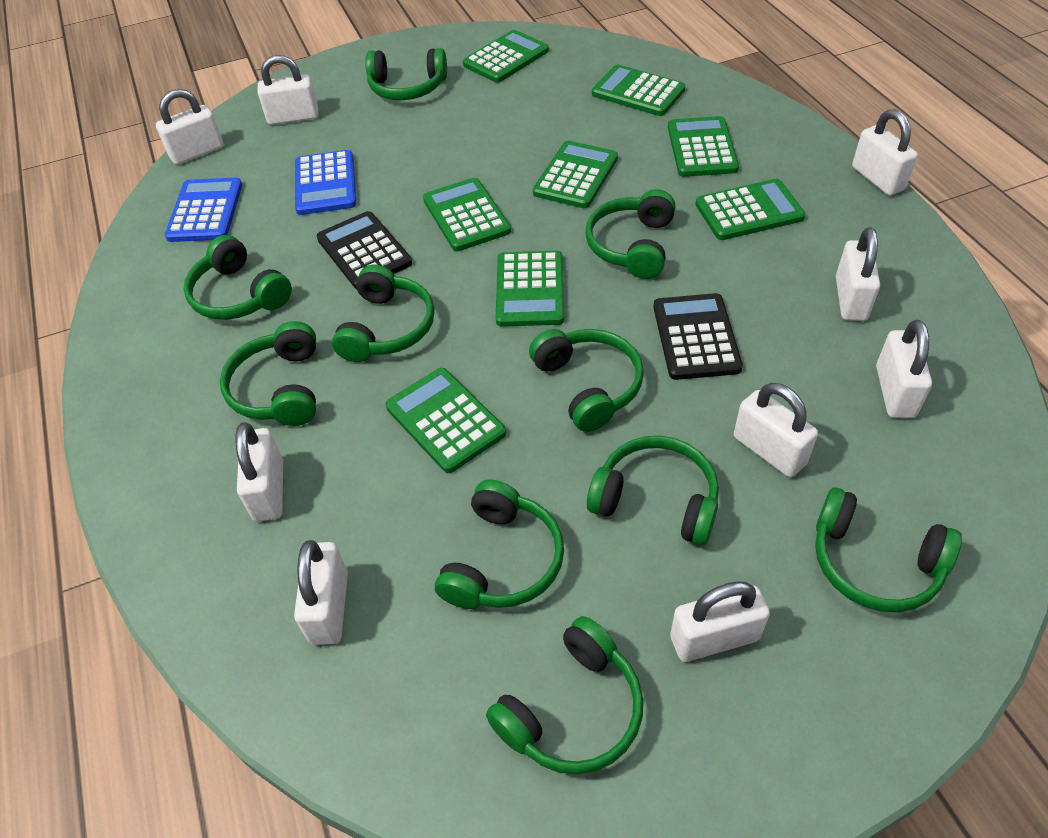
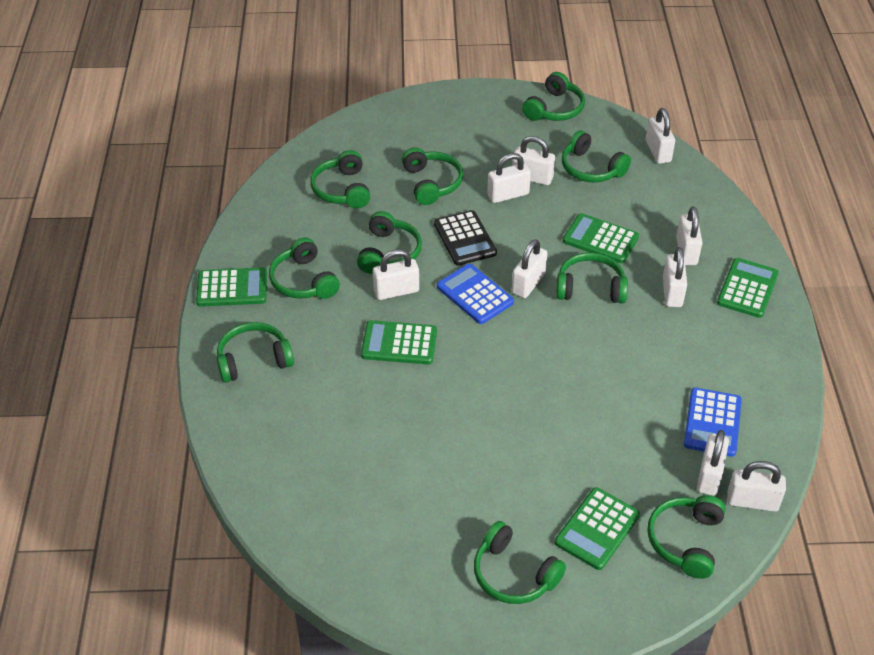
black calculator: 2 -> 1
green calculator: 8 -> 5

